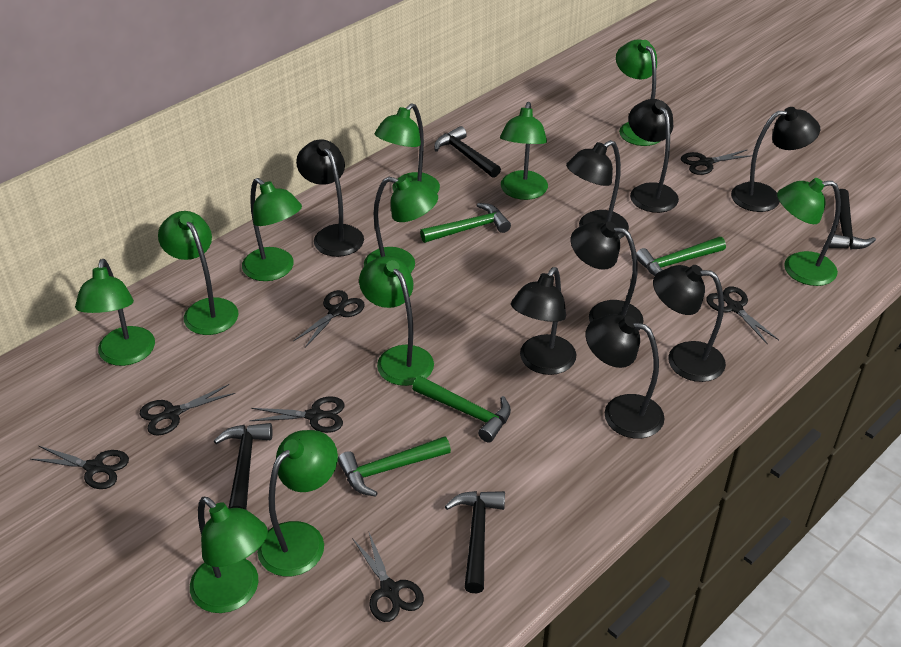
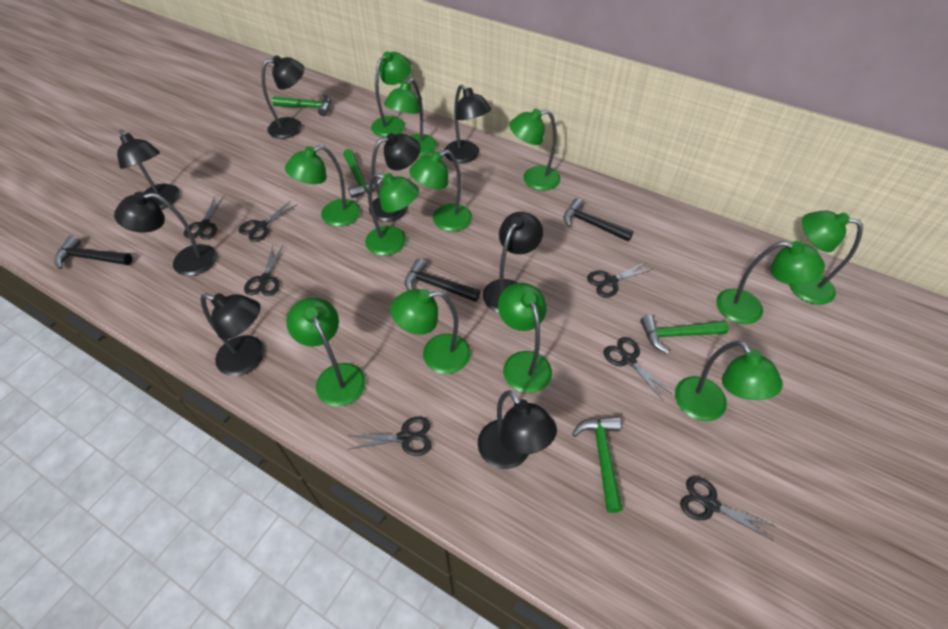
black hammer: 4 -> 3
green lamp: 11 -> 12

